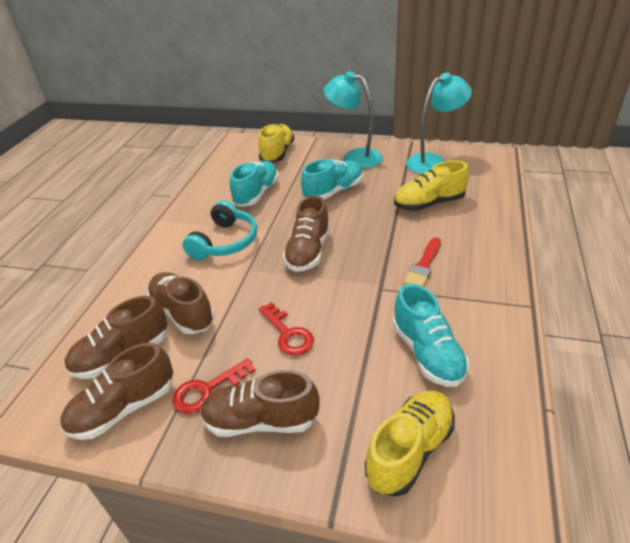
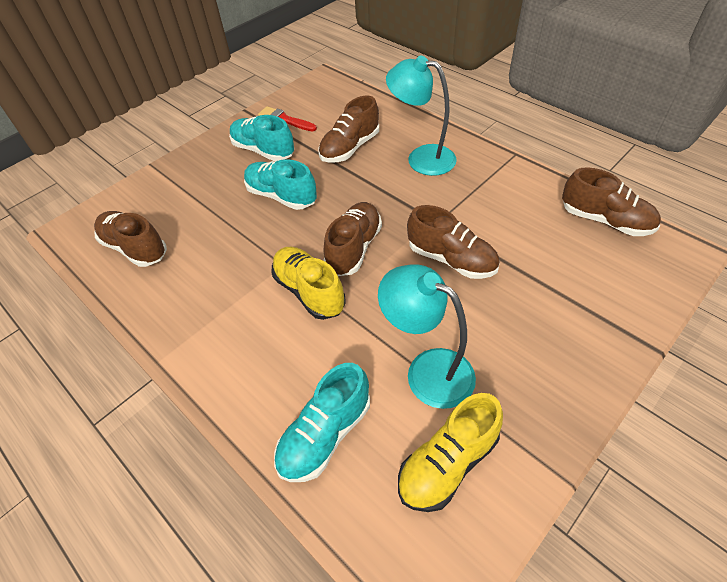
red key: 2 -> 0
turquoise headphones: 1 -> 0
yellow shoe: 3 -> 2

